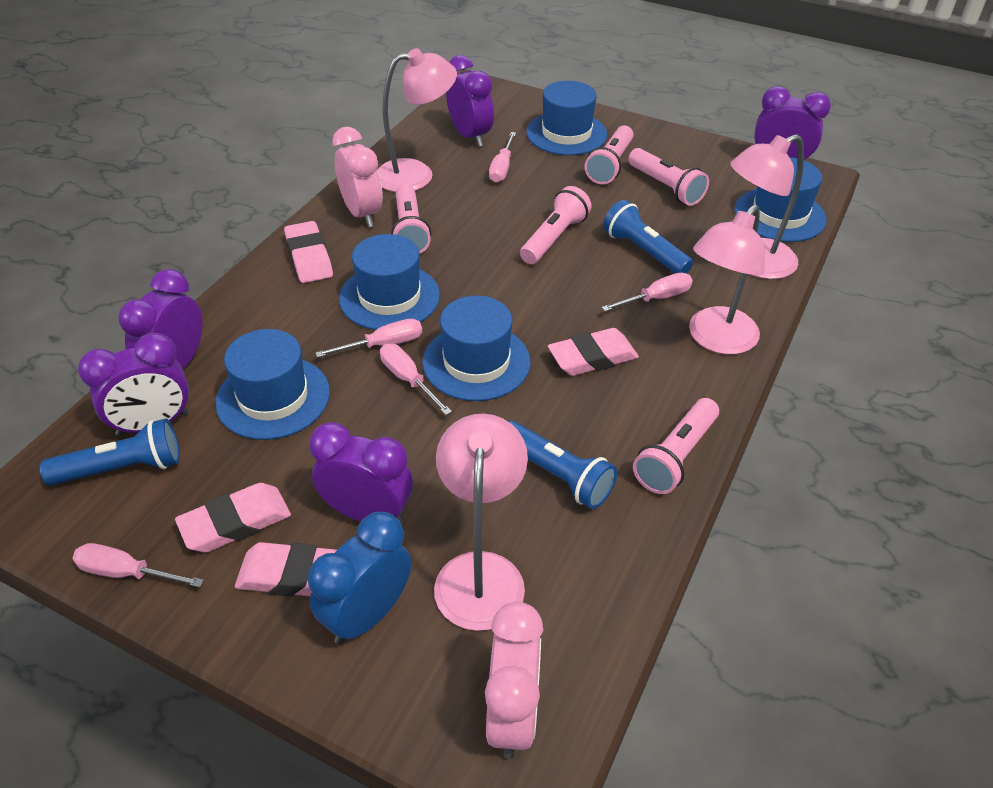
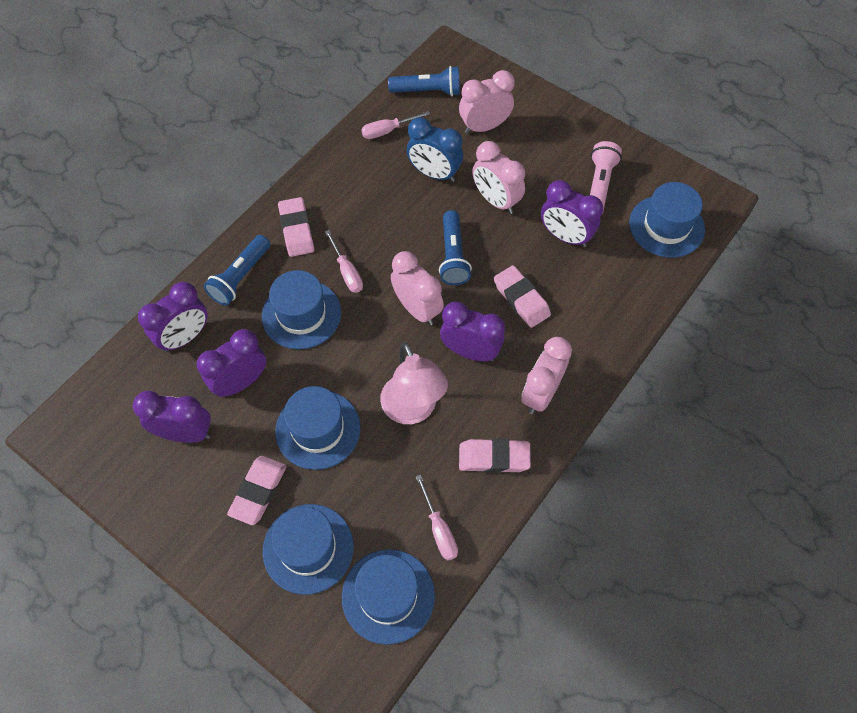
pink clock: 2 -> 4
pink flashlight: 5 -> 1
pink lamp: 4 -> 1
pink screwdriver: 5 -> 3

